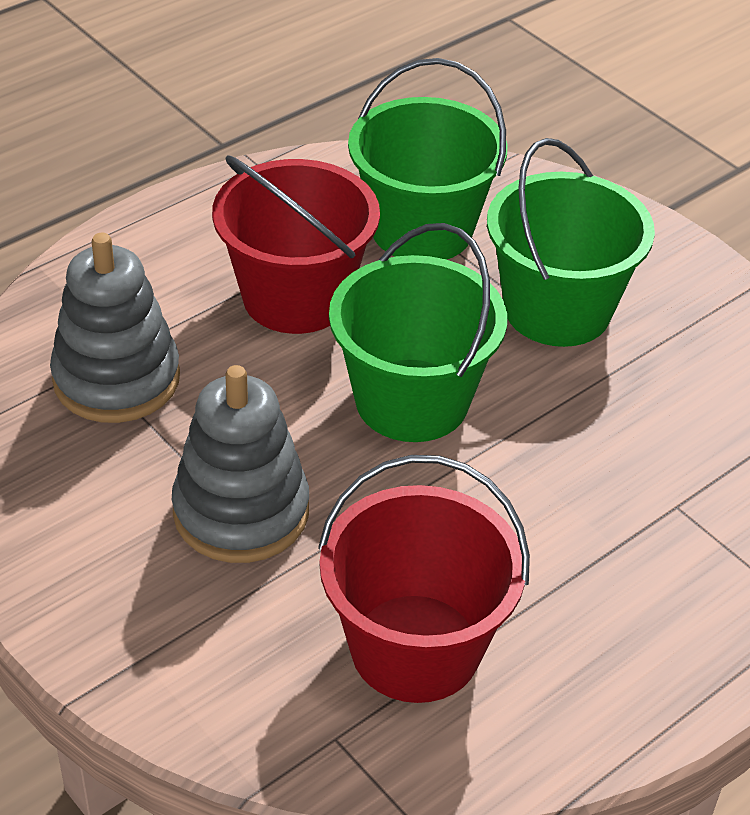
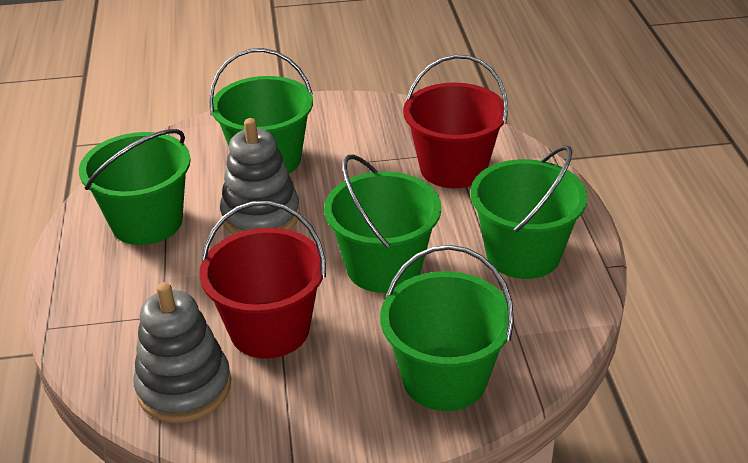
green bucket: 3 -> 5

